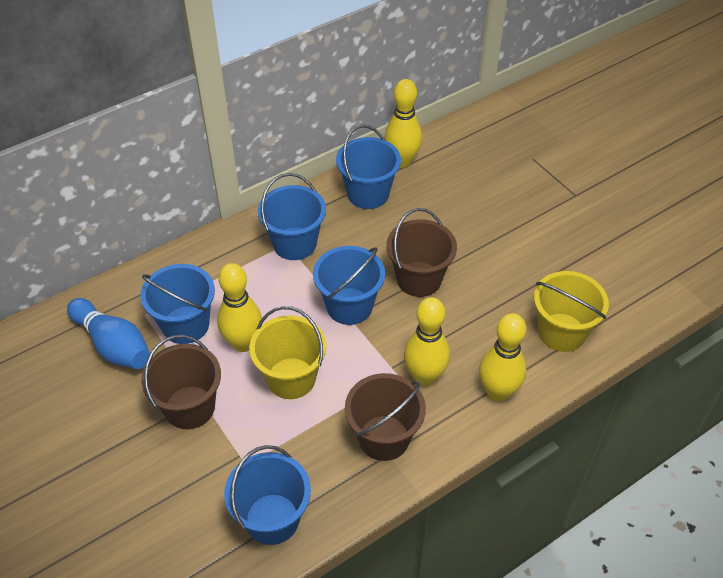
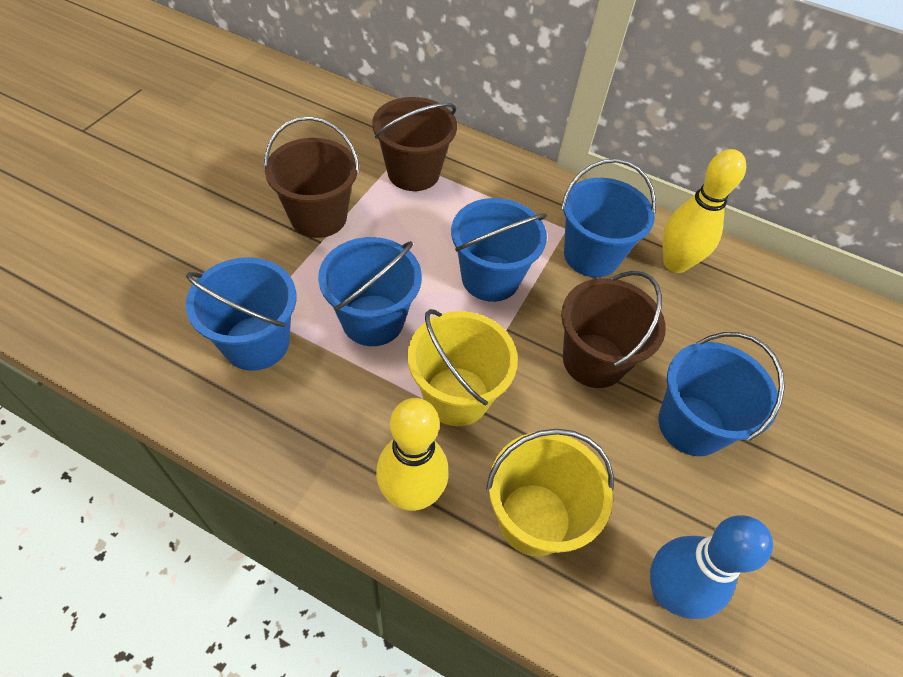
yellow bowling pin: 4 -> 2

